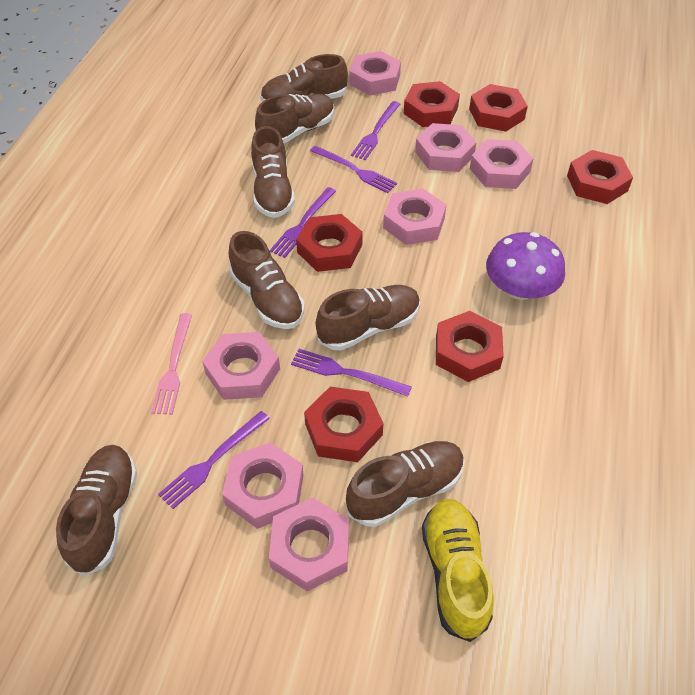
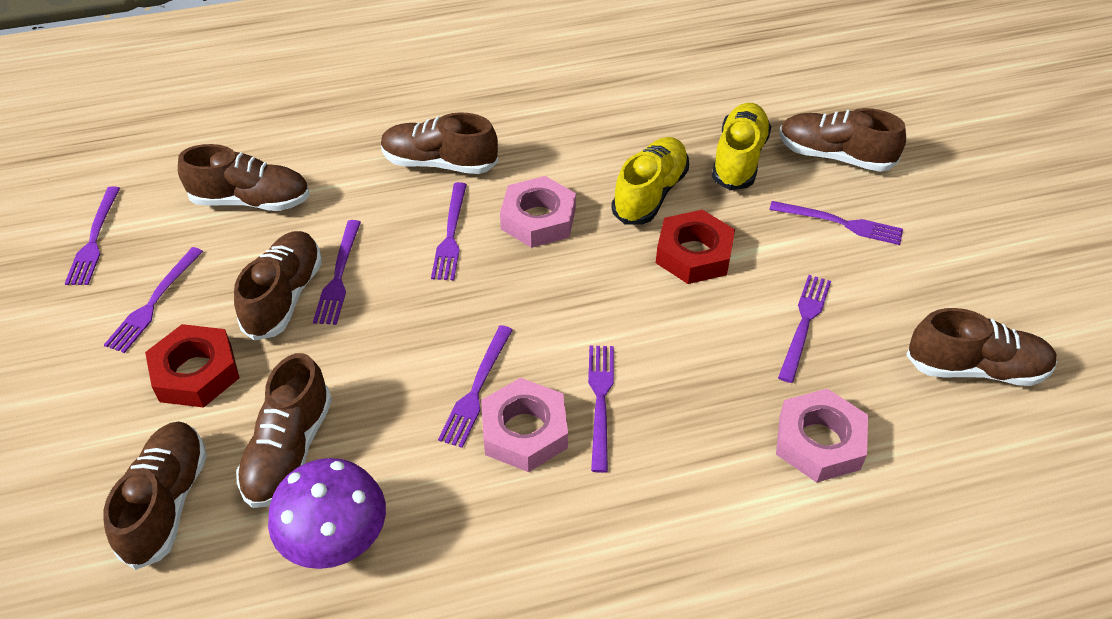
pink fork: 1 -> 0
pink nut: 7 -> 3
purple fork: 5 -> 8
red nut: 6 -> 2
yellow shoe: 1 -> 2

